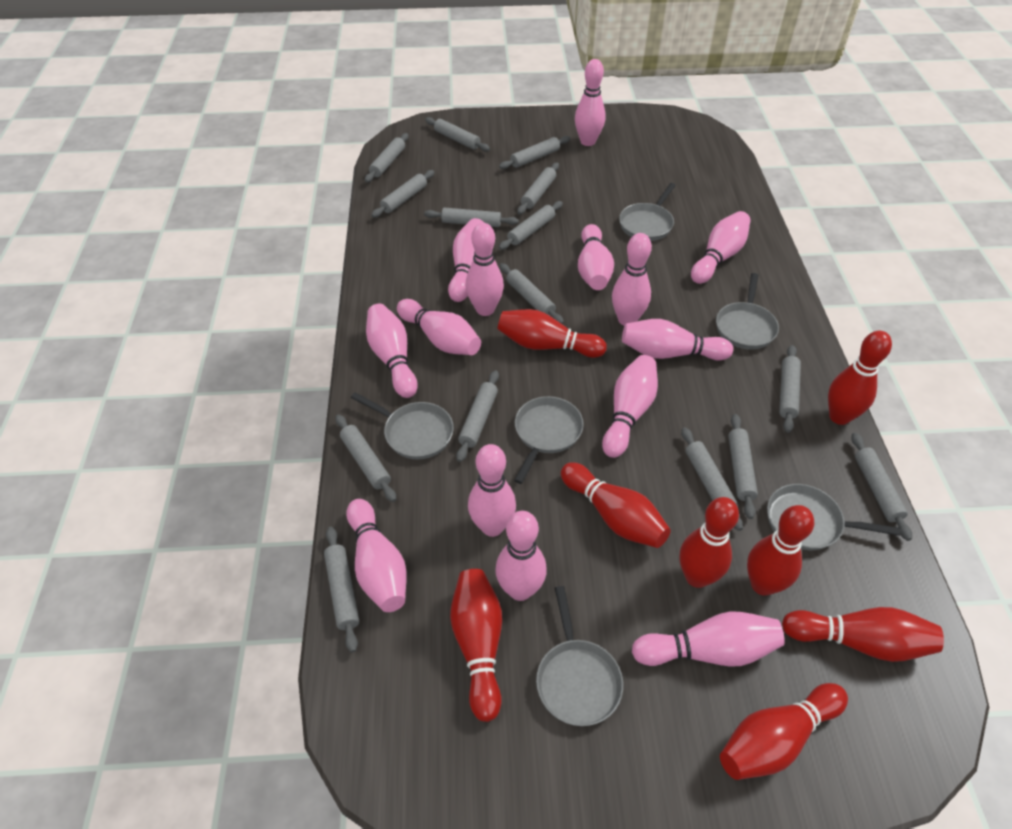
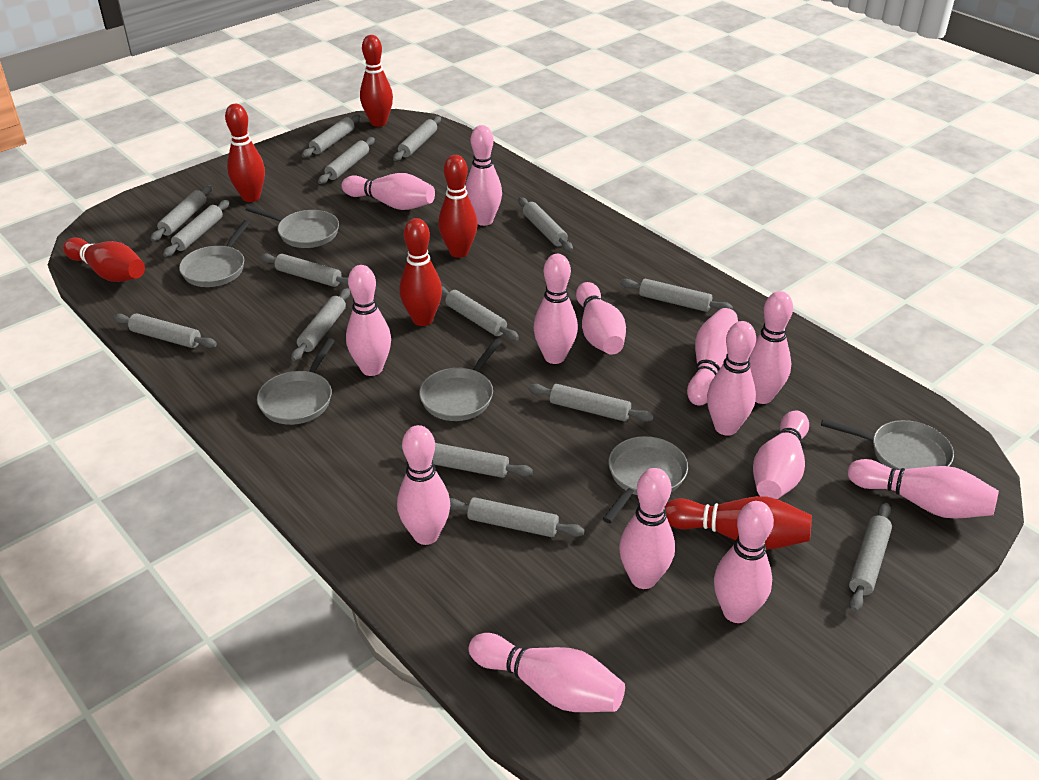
red bowling pin: 8 -> 6

